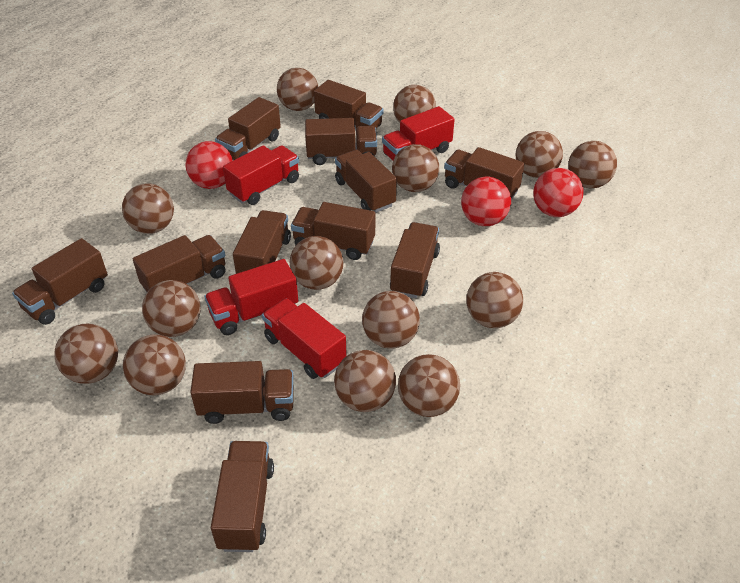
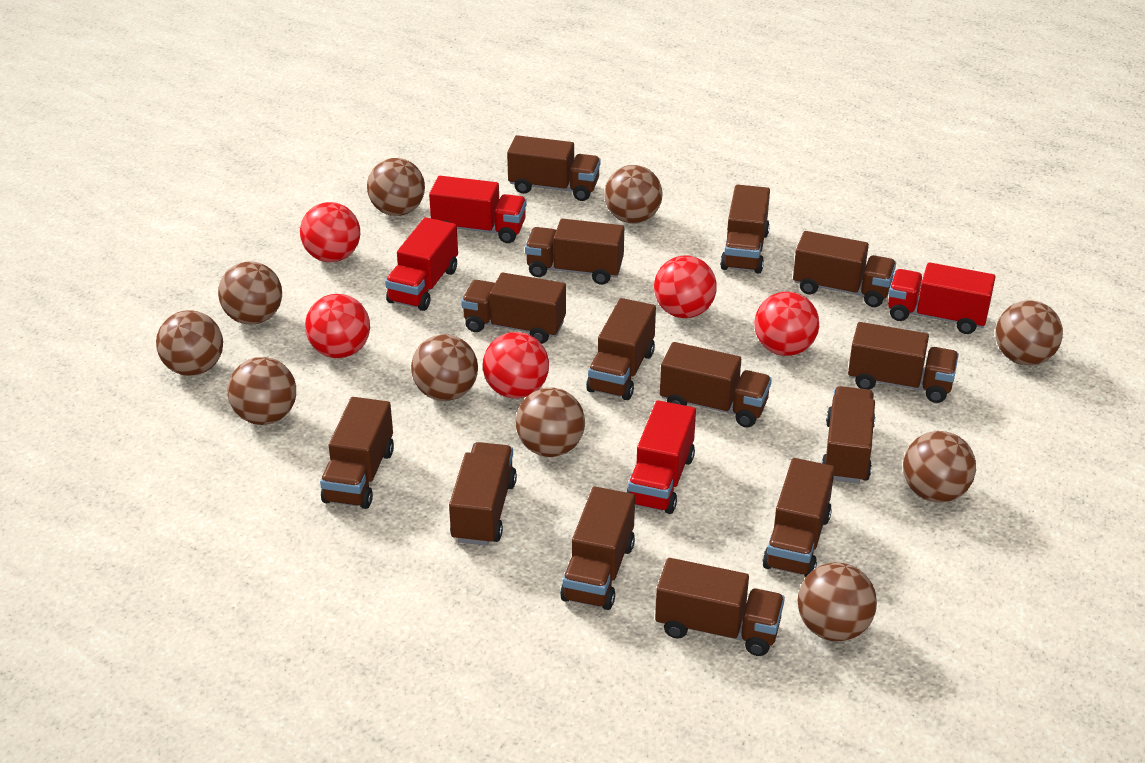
brown ball: 14 -> 10
brown truck: 12 -> 14
red ball: 3 -> 5

